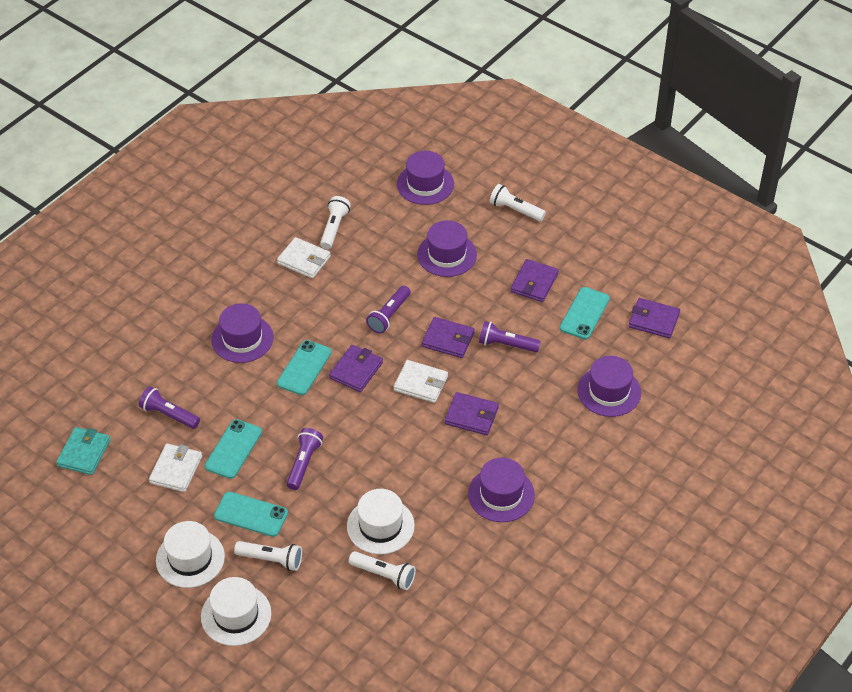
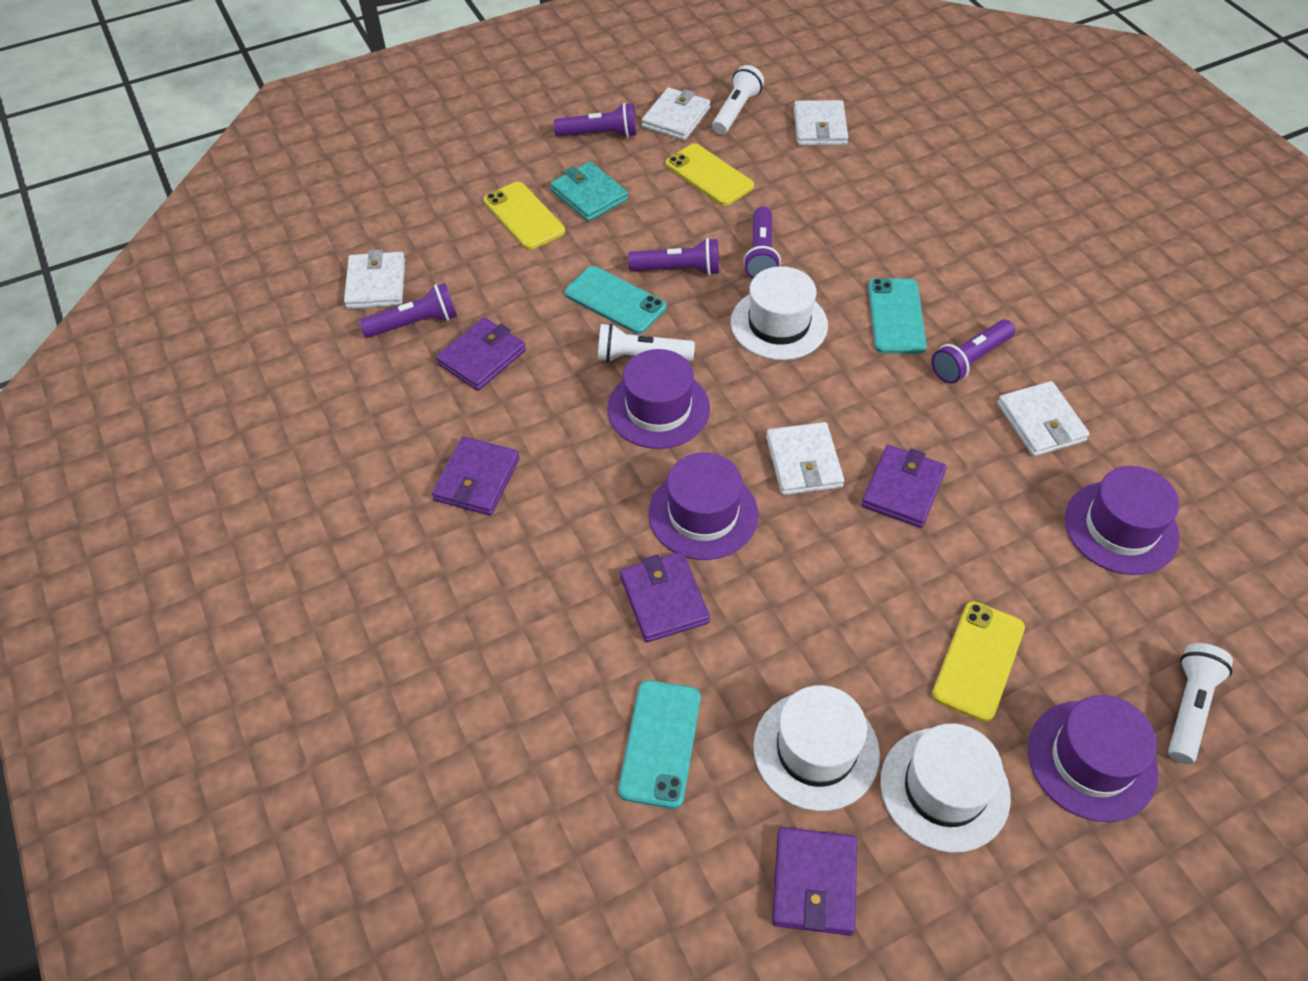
purple flashlight: 4 -> 5
purple hat: 5 -> 4
turquoise phone: 4 -> 3
white flashlight: 4 -> 3
white wallet: 3 -> 5
yellow phone: 0 -> 3

